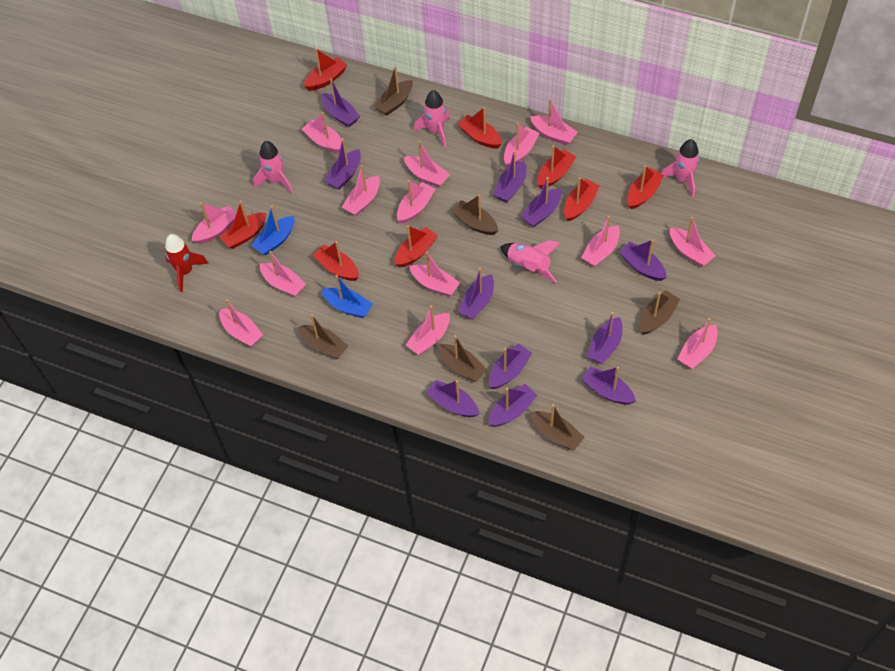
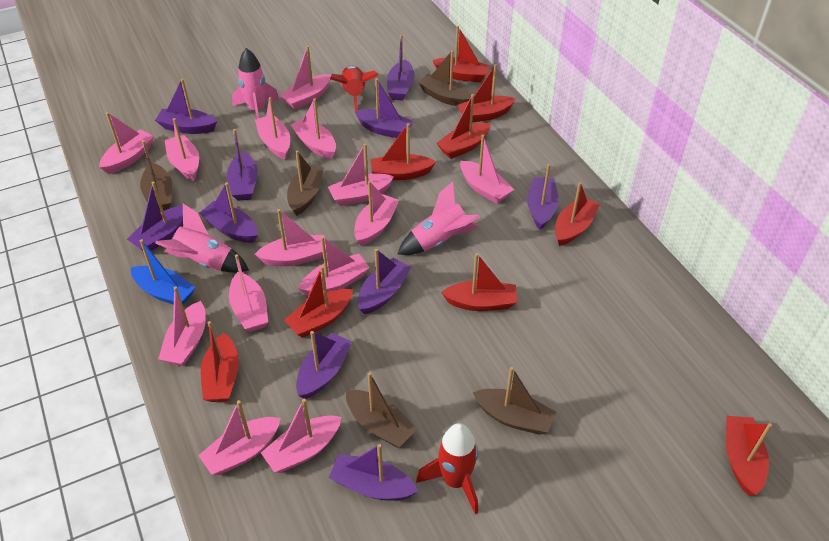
blue boat: 2 -> 1
brown boat: 6 -> 5
pink rocket: 4 -> 3
purple boat: 11 -> 10
red boat: 8 -> 9
red rocket: 1 -> 2

